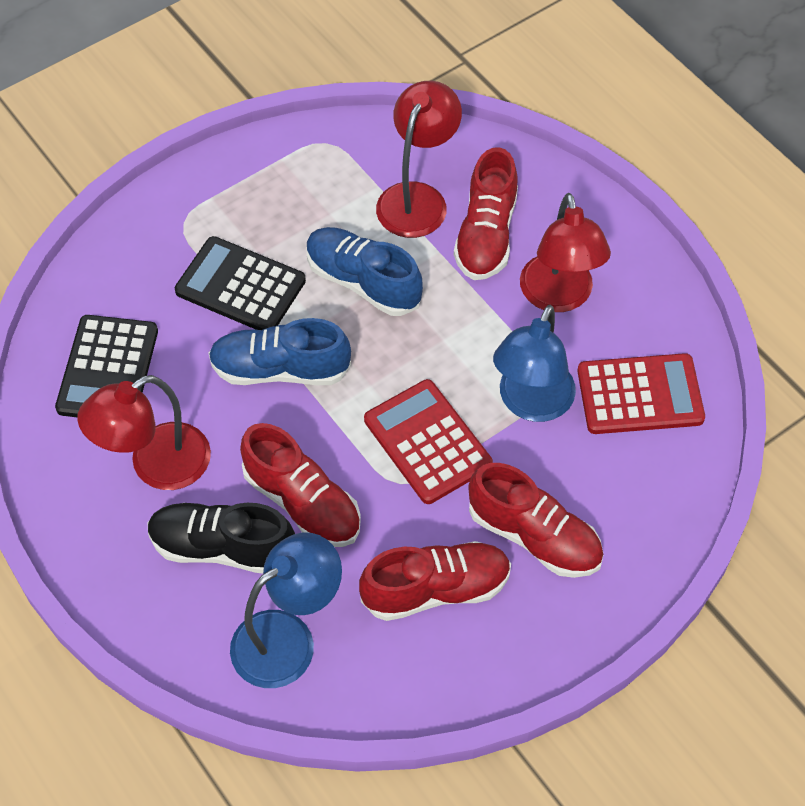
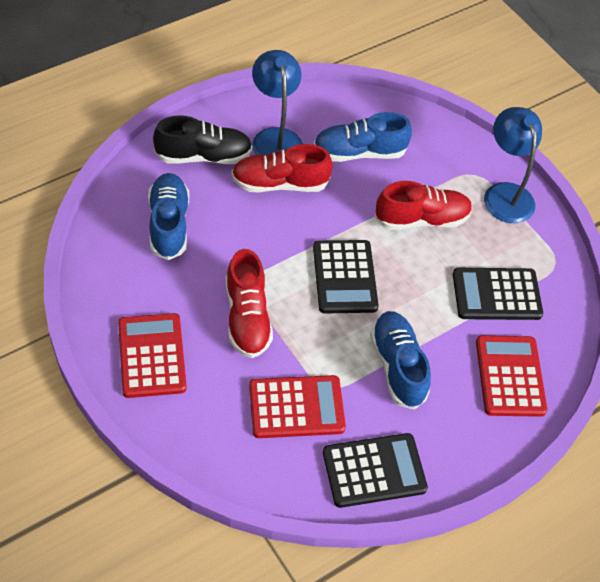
black calculator: 2 -> 3
blue shoe: 2 -> 3
red calculator: 2 -> 3
red lamp: 3 -> 0
red shoe: 4 -> 3

